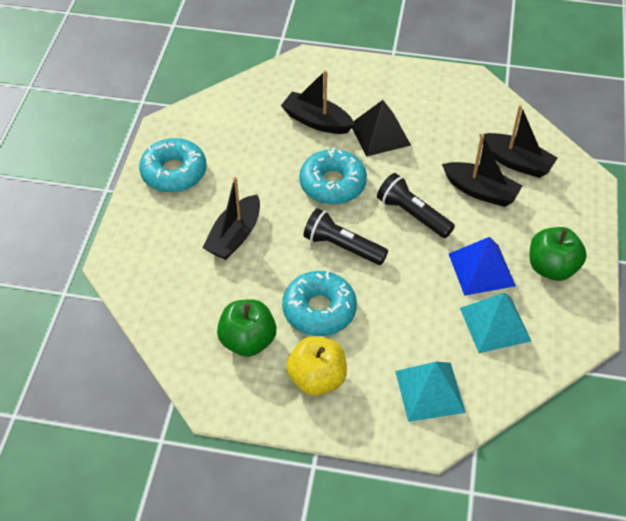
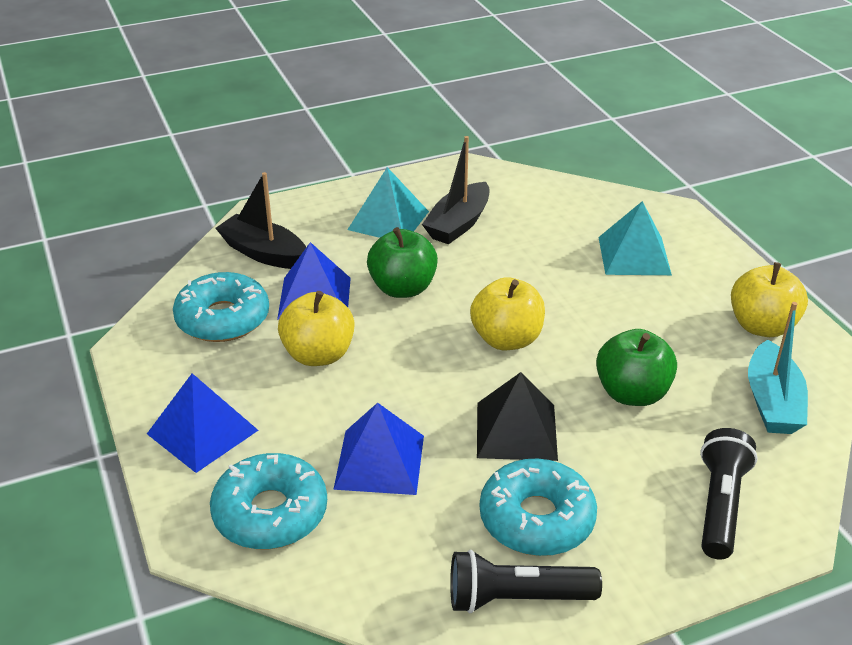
black boat: 4 -> 2
blue pyramid: 1 -> 3
turquoise boat: 0 -> 1
yellow apple: 1 -> 3

